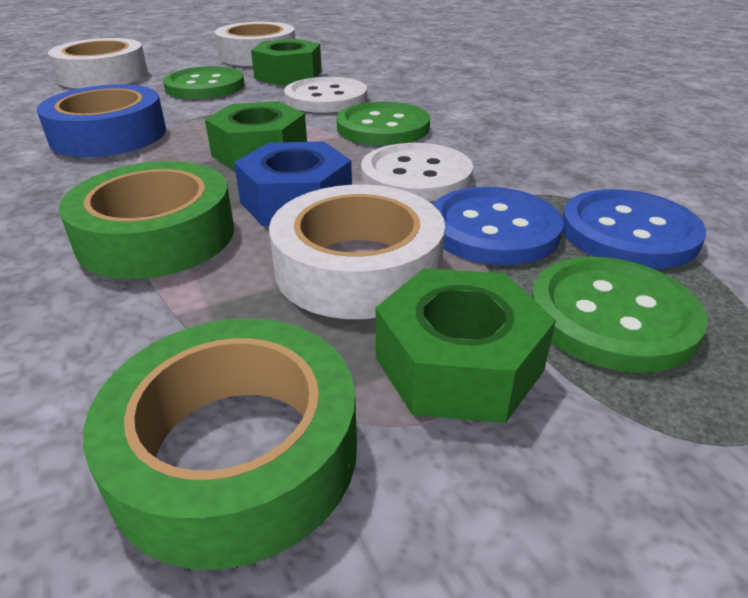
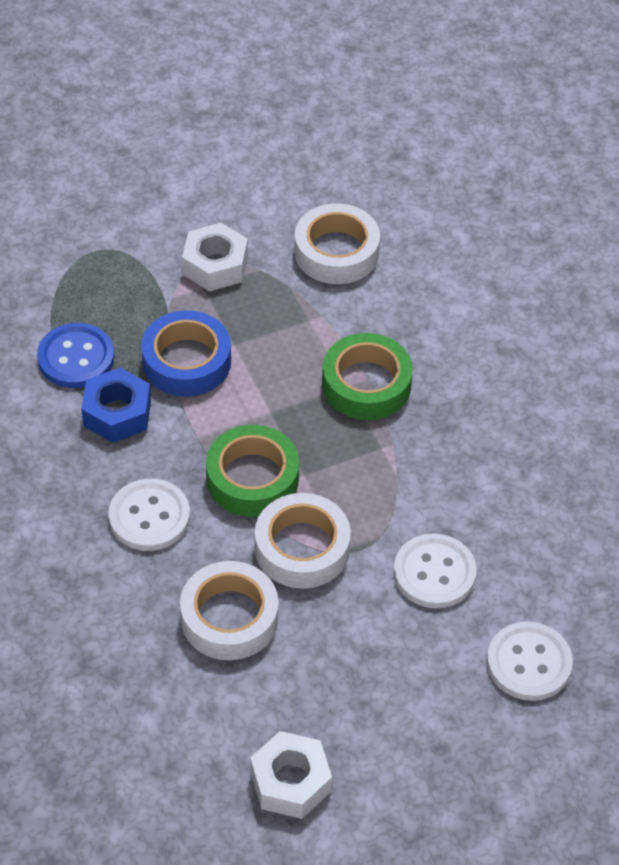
blue button: 2 -> 1
green button: 3 -> 0
green nut: 3 -> 0
white button: 2 -> 3
white nut: 0 -> 2

